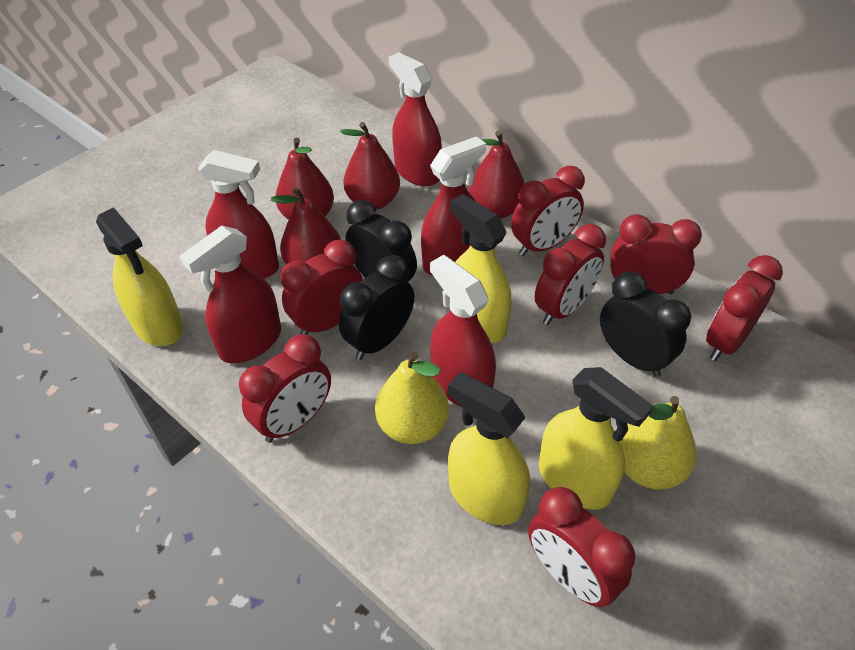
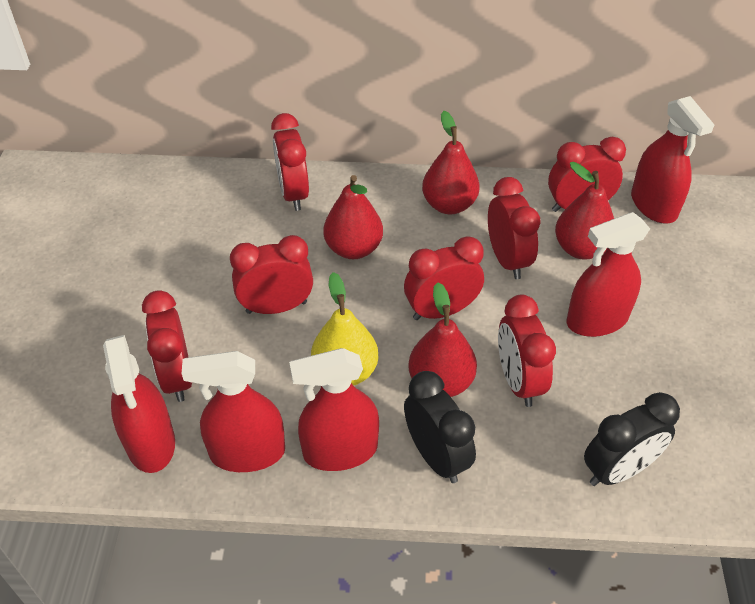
black clock: 3 -> 2
yellow pear: 2 -> 1
yellow spray bottle: 4 -> 0

